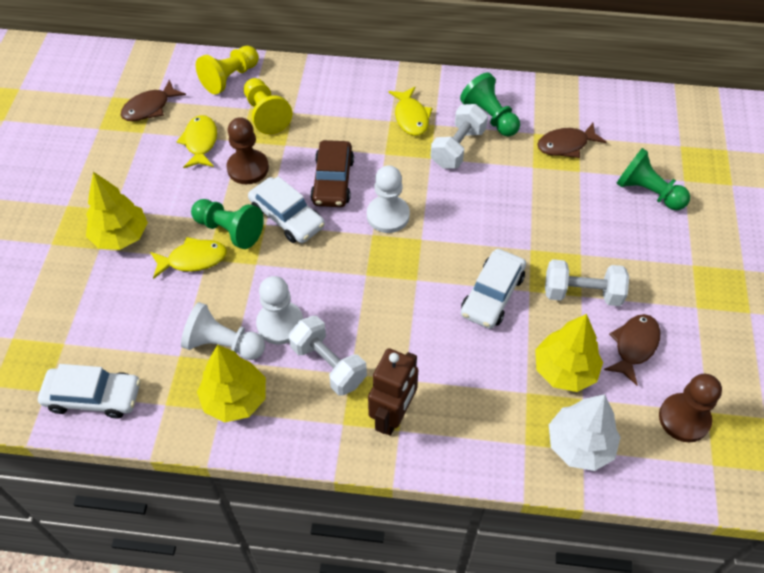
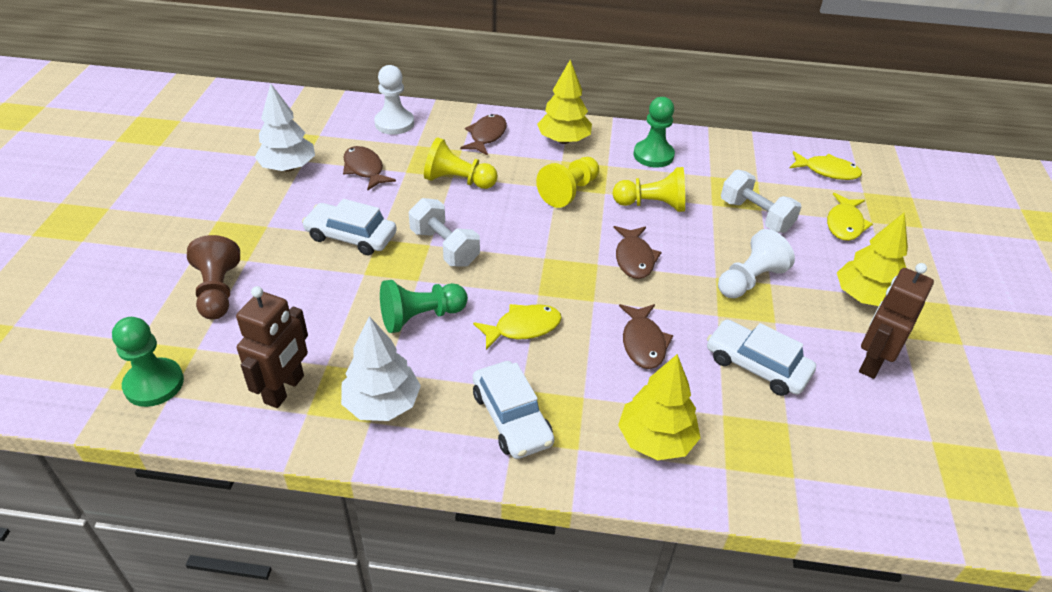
brown car: 1 -> 0
brown fish: 3 -> 4
brown pawn: 2 -> 1
brown robot: 1 -> 2
white dumbbell: 3 -> 2
white pawn: 3 -> 2
white tree: 1 -> 2
yellow pawn: 2 -> 3

